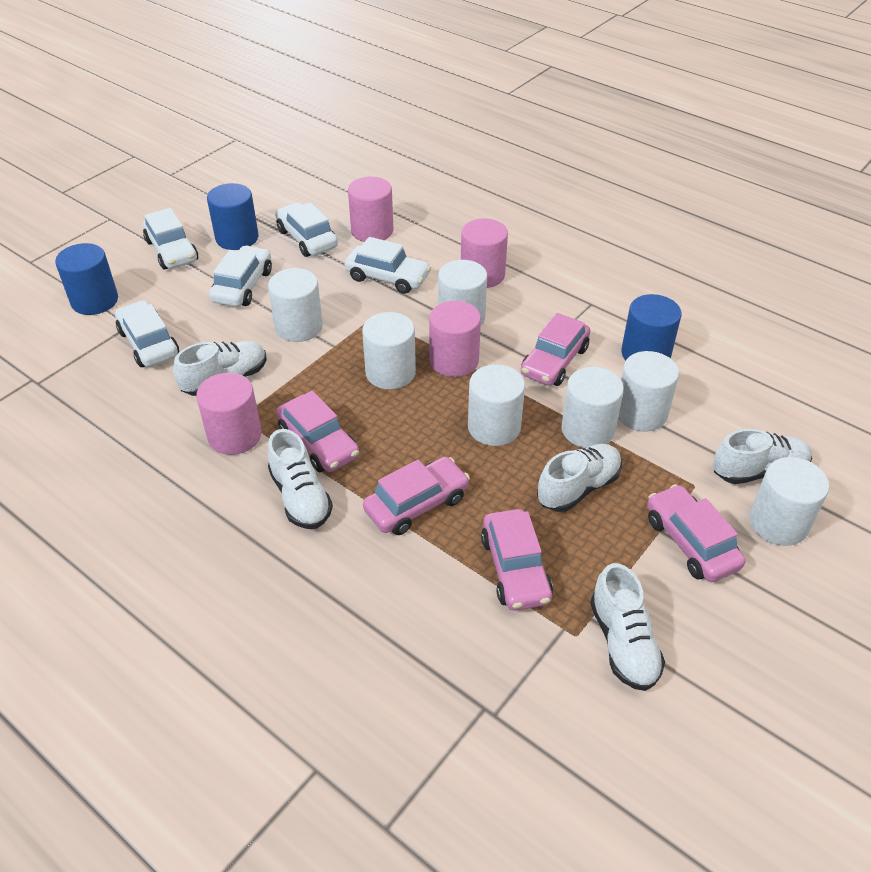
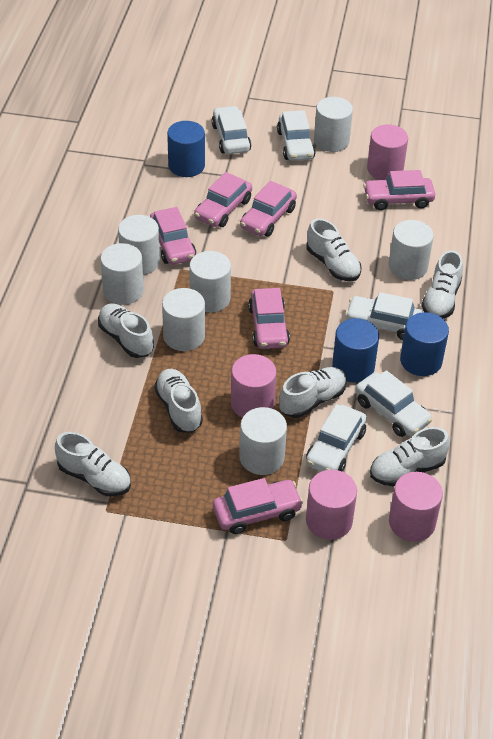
pink car: 5 -> 6
white shoe: 5 -> 7

